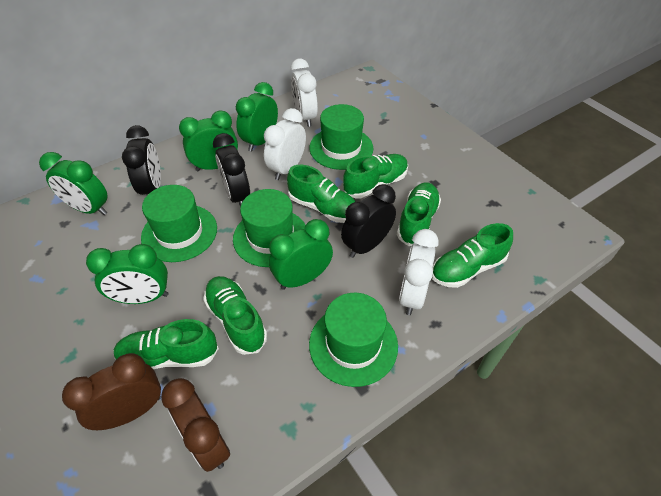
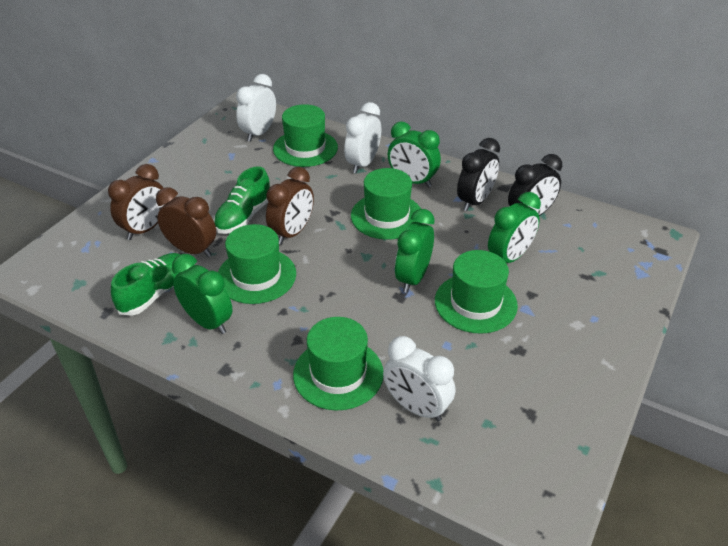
black clock: 3 -> 2
brown clock: 2 -> 3
green clock: 5 -> 4
green hat: 4 -> 5
green shoe: 6 -> 2

